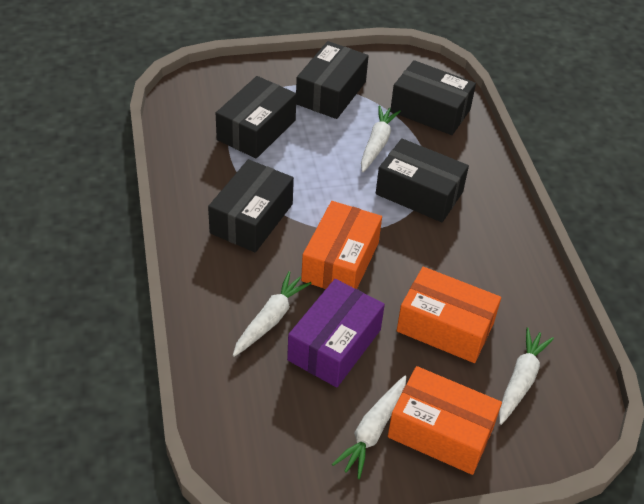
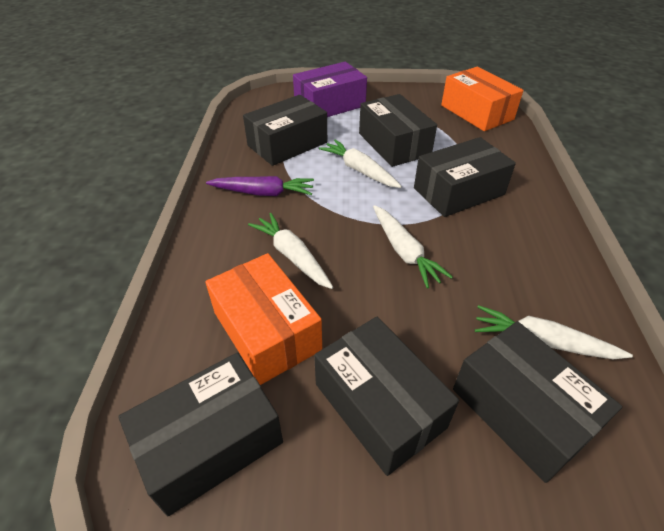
black box: 5 -> 6
orange box: 3 -> 2
purple carrot: 0 -> 1

